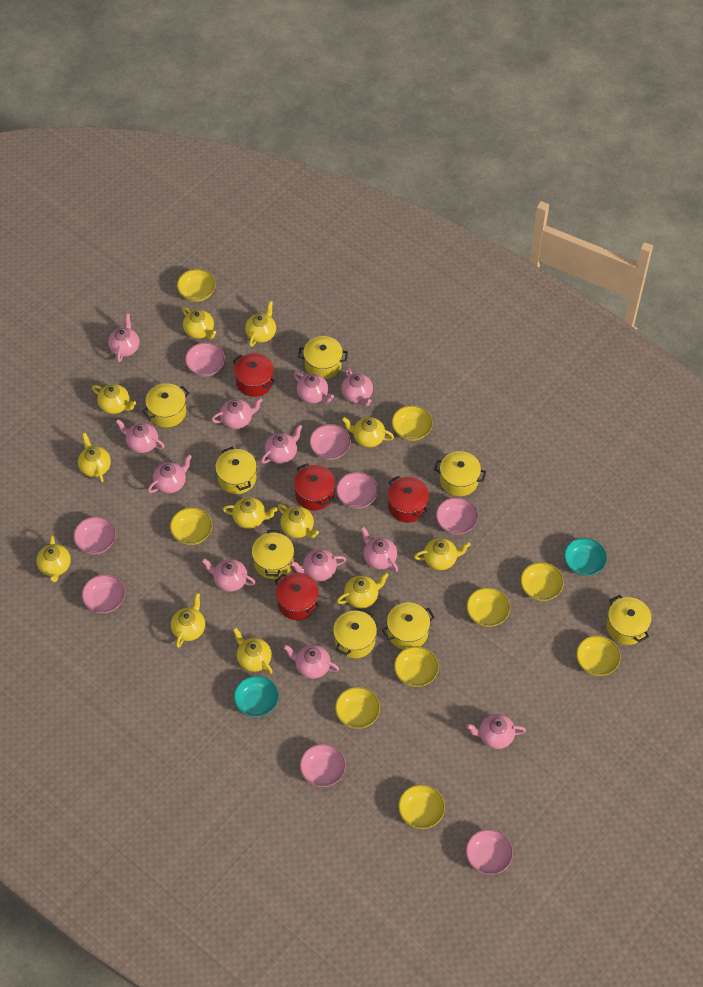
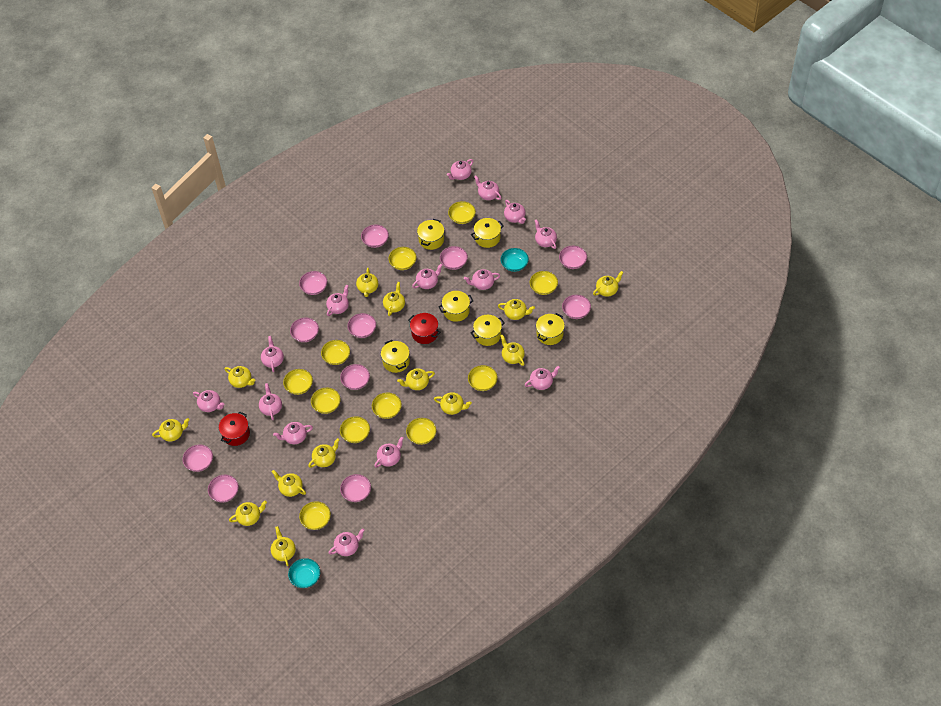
pink bowl: 8 -> 11
pink teapot: 12 -> 14
red pot: 4 -> 2
yellow bowl: 9 -> 11
yellow pot: 8 -> 6
yellow teapot: 12 -> 13

